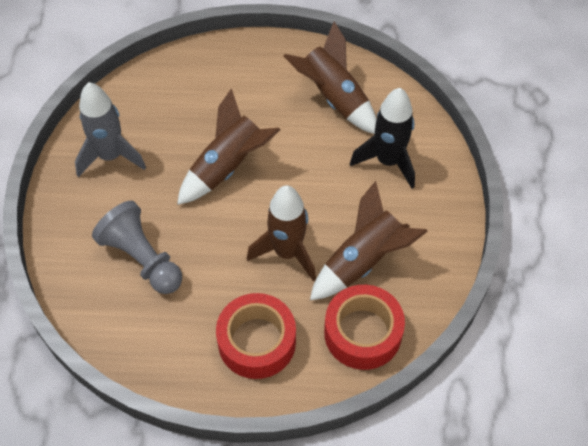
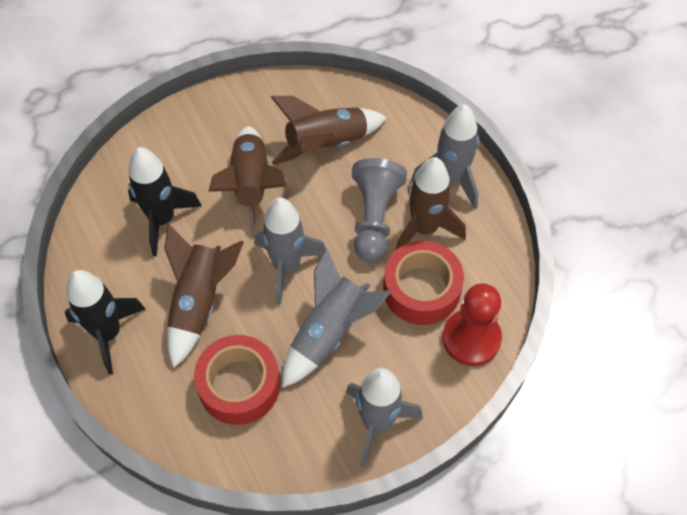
black rocket: 1 -> 2
grey rocket: 1 -> 4
red pawn: 0 -> 1

